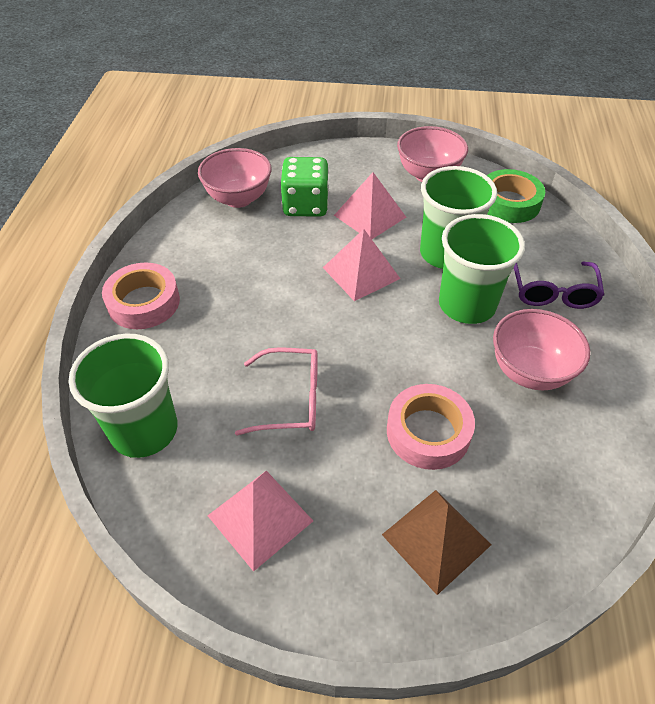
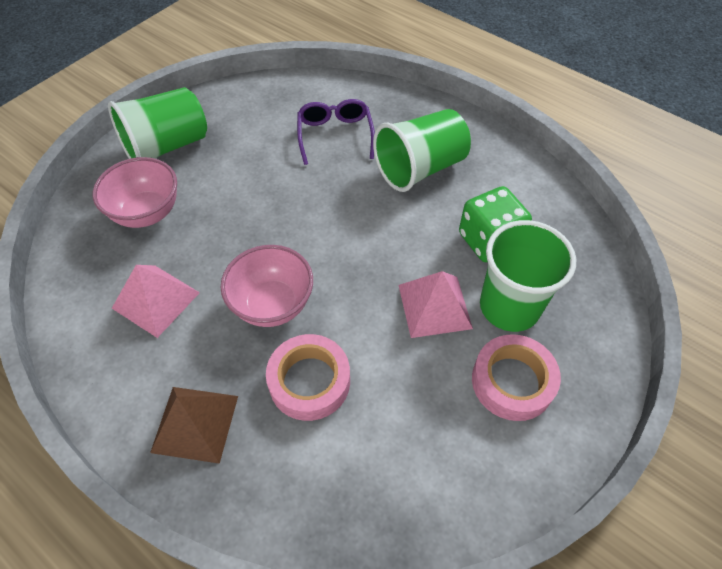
green tape: 1 -> 0
pink bowl: 3 -> 2
pink glasses: 1 -> 0
pink pyramid: 3 -> 2

